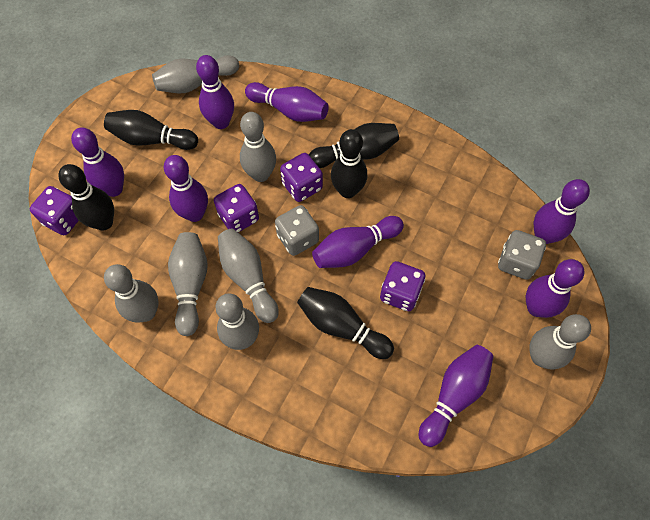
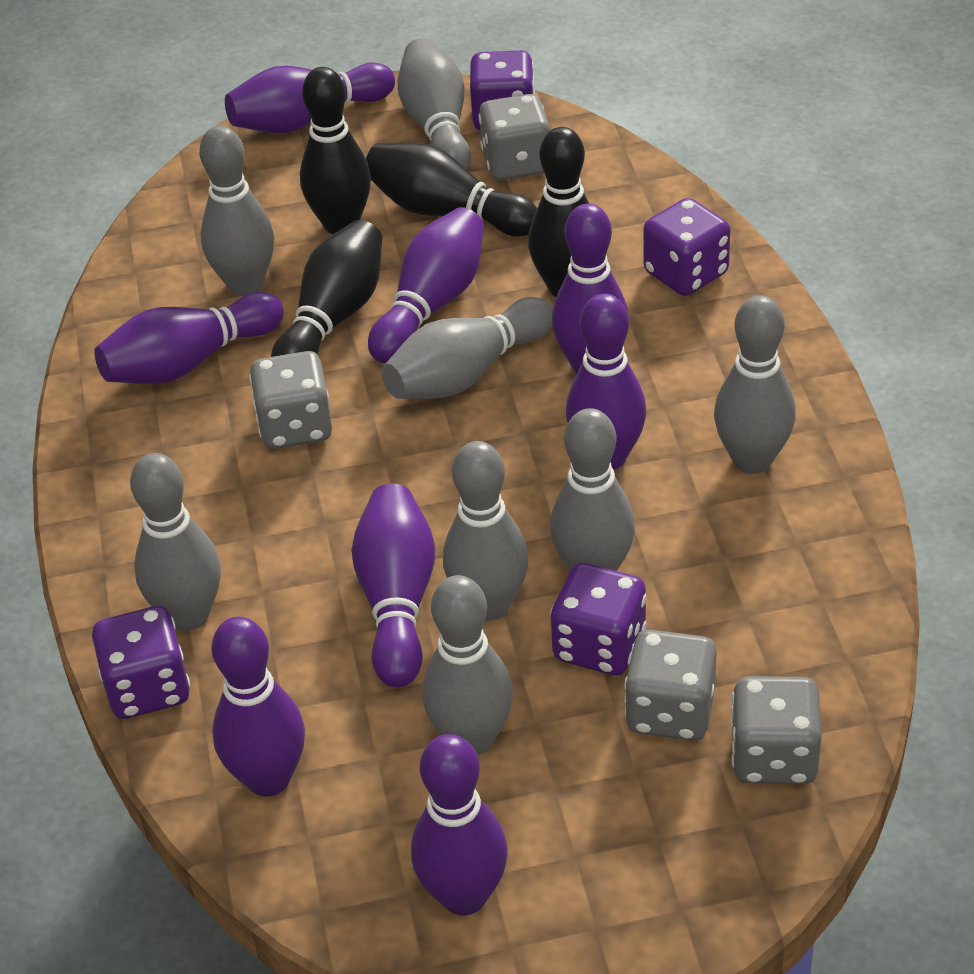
black bowling pin: 5 -> 4
grey bowling pin: 7 -> 8
grey dice: 2 -> 4

